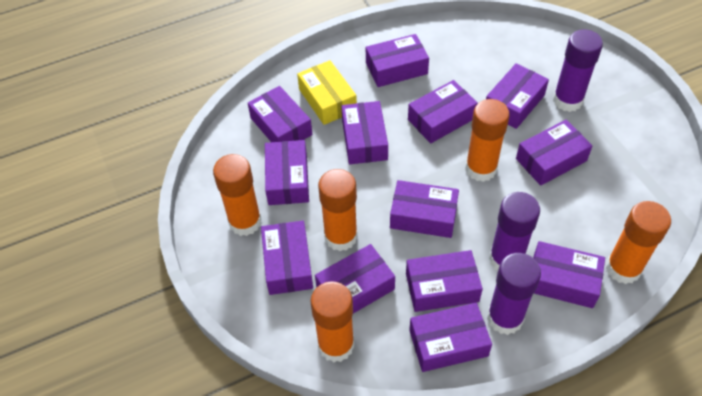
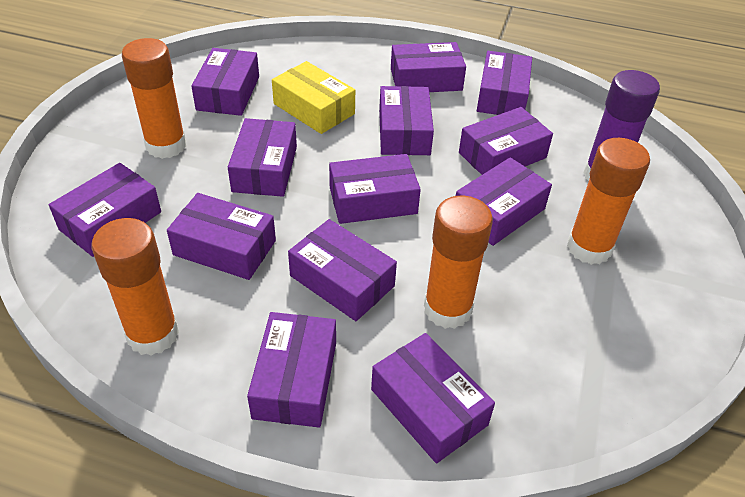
orange glue stick: 5 -> 4
purple glue stick: 3 -> 1

